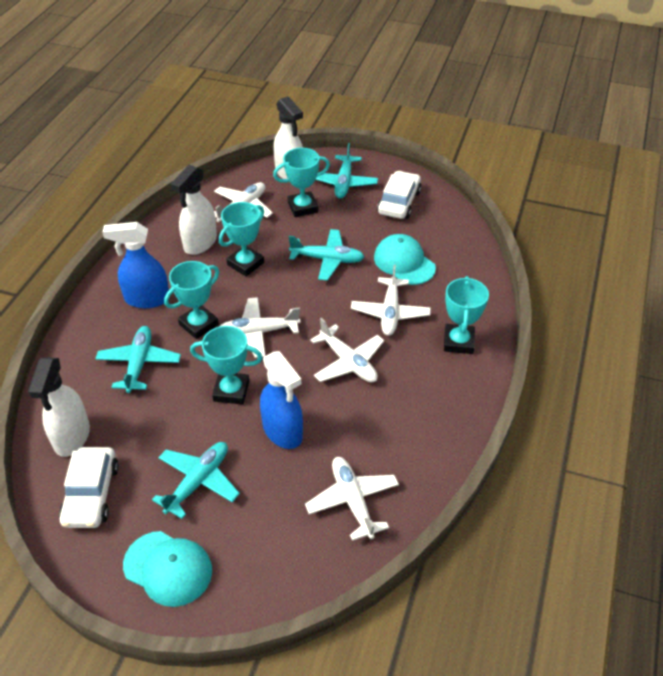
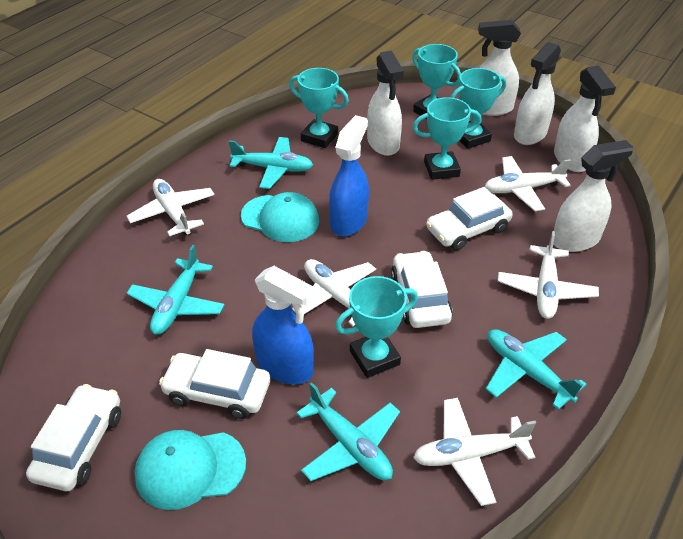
white car: 2 -> 4
white spray bottle: 3 -> 5

